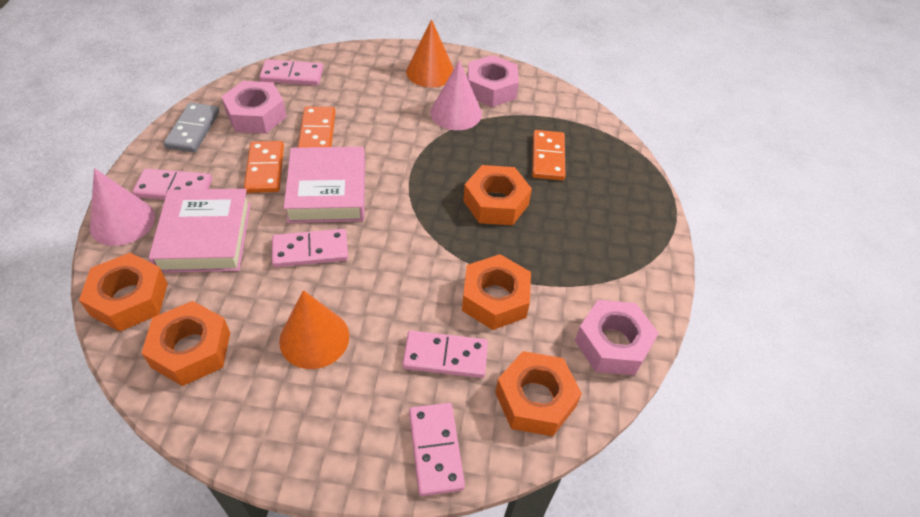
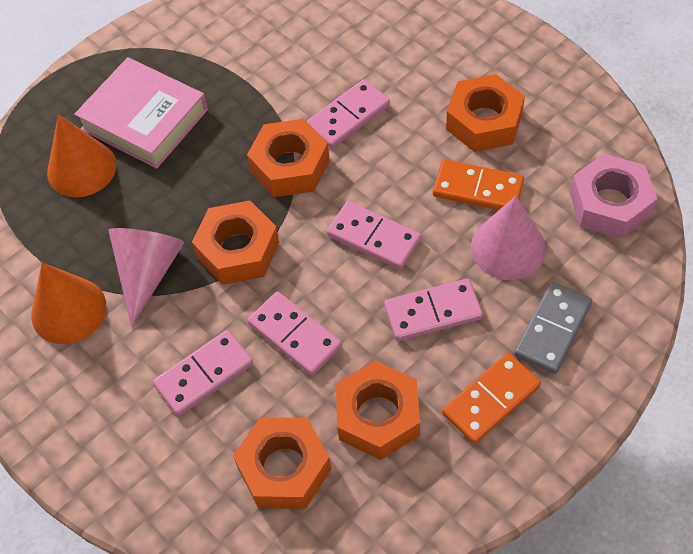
orange domino: 3 -> 2
pink book: 2 -> 1
pink nut: 3 -> 1

